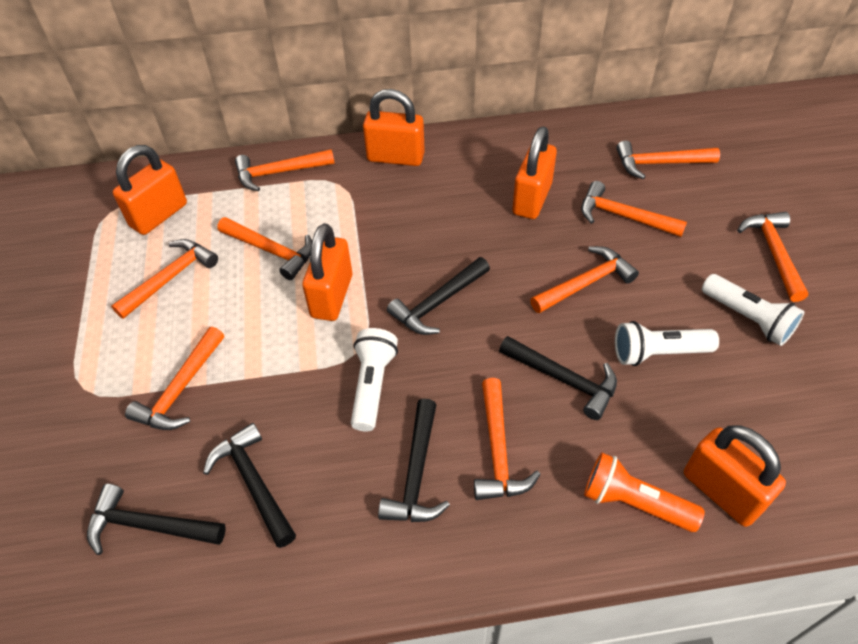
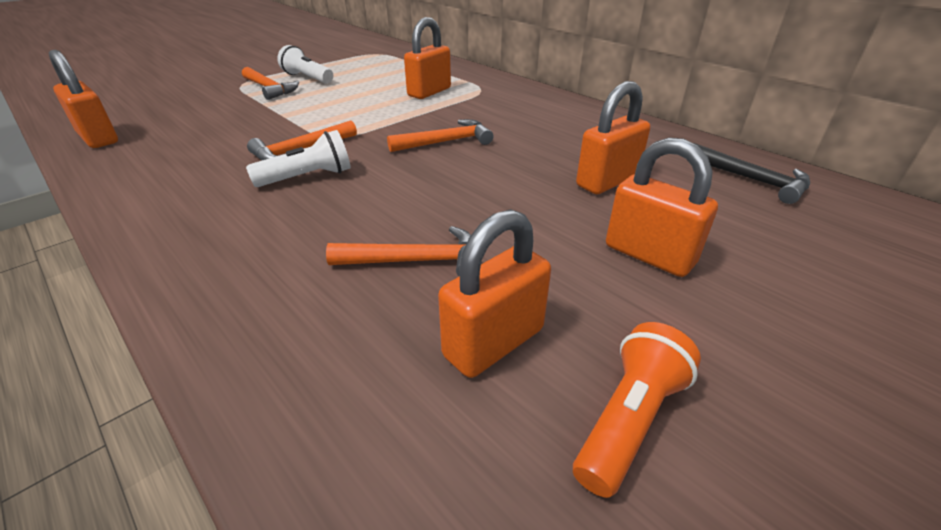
black hammer: 5 -> 1
orange hammer: 9 -> 4
white flashlight: 3 -> 2

